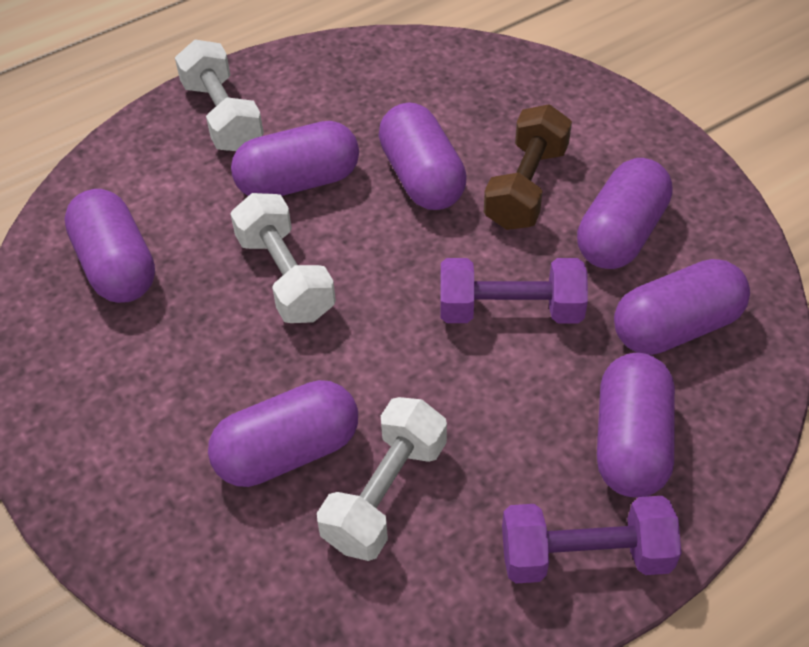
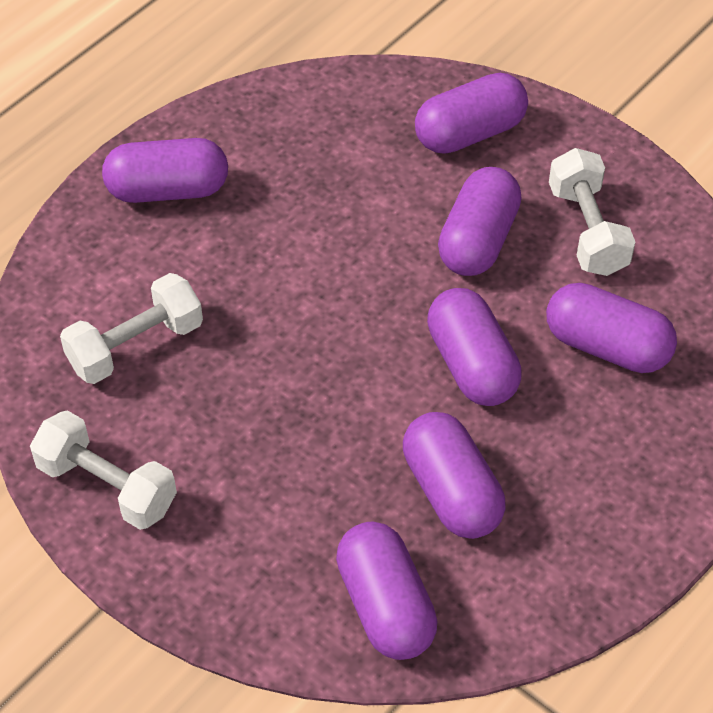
brown dumbbell: 1 -> 0
purple dumbbell: 2 -> 0

